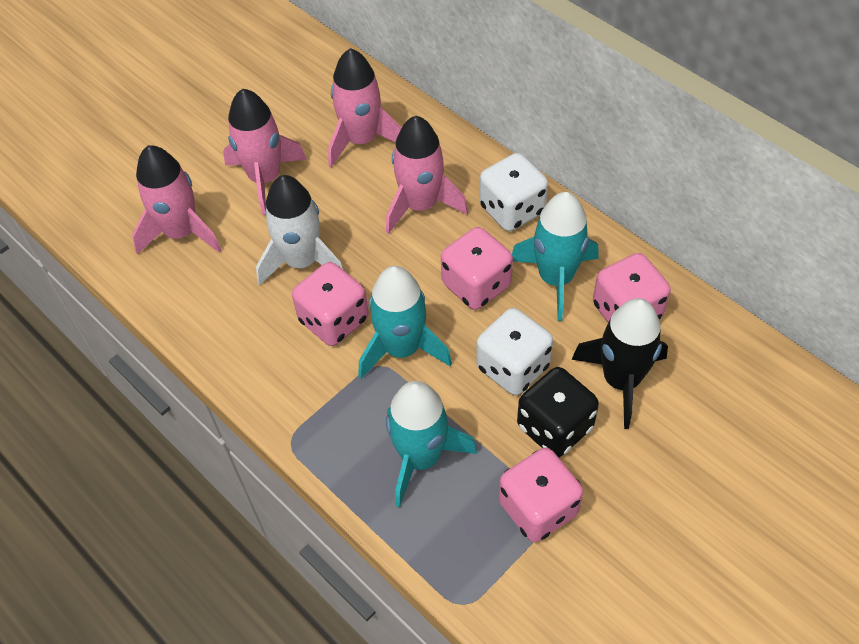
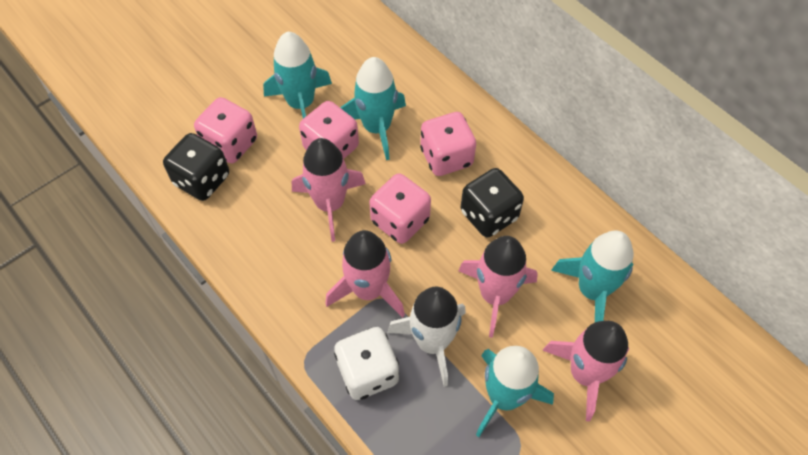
black dice: 1 -> 2
black rocket: 1 -> 0
turquoise rocket: 3 -> 4
white dice: 2 -> 1

